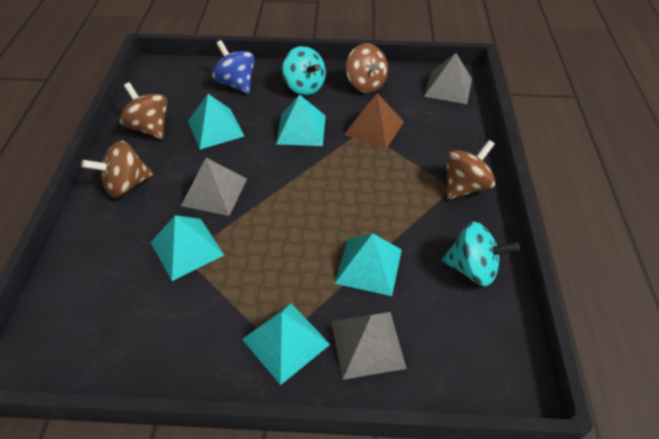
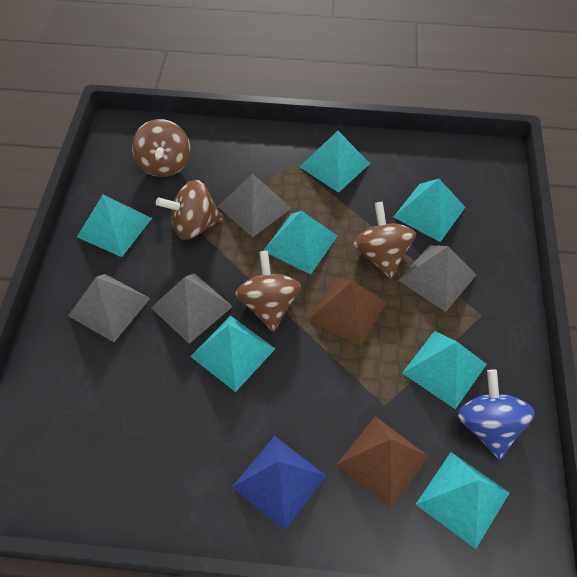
blue pyramid: 0 -> 1
brown pyramid: 1 -> 2
grey pyramid: 3 -> 4
turquoise pyramid: 5 -> 7
turquoise spinning top: 2 -> 0

